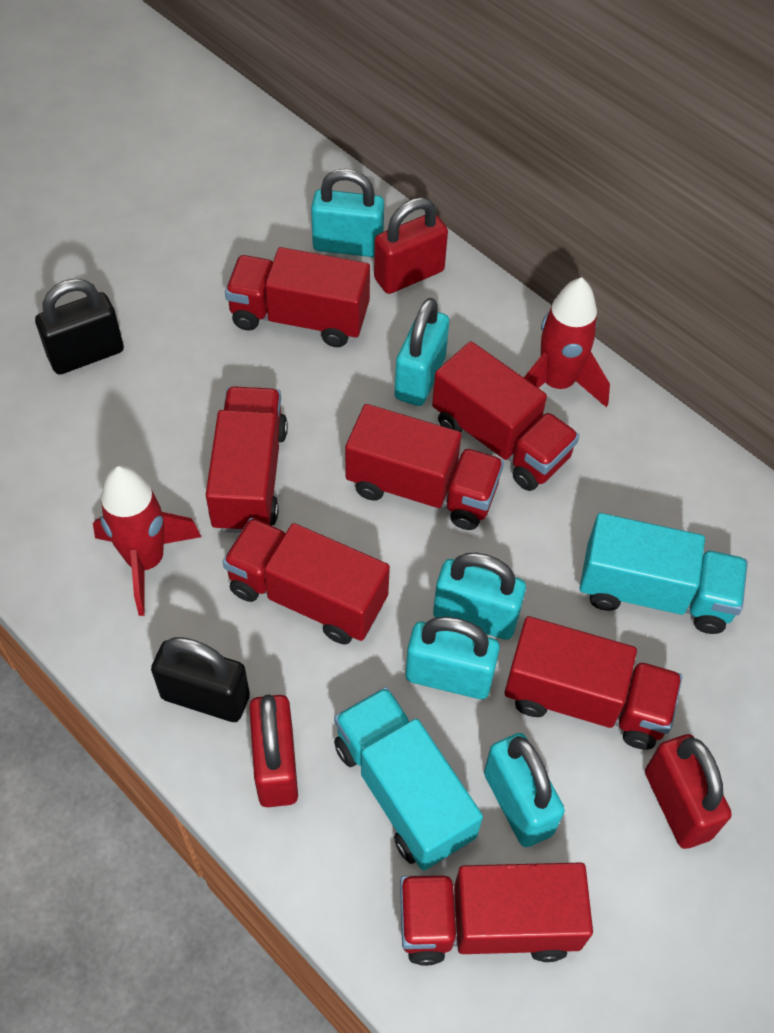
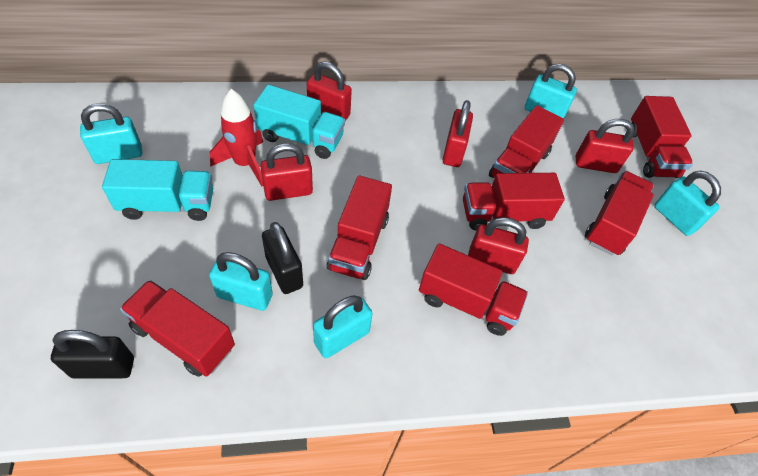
red padlock: 3 -> 5
red rocket: 2 -> 1

